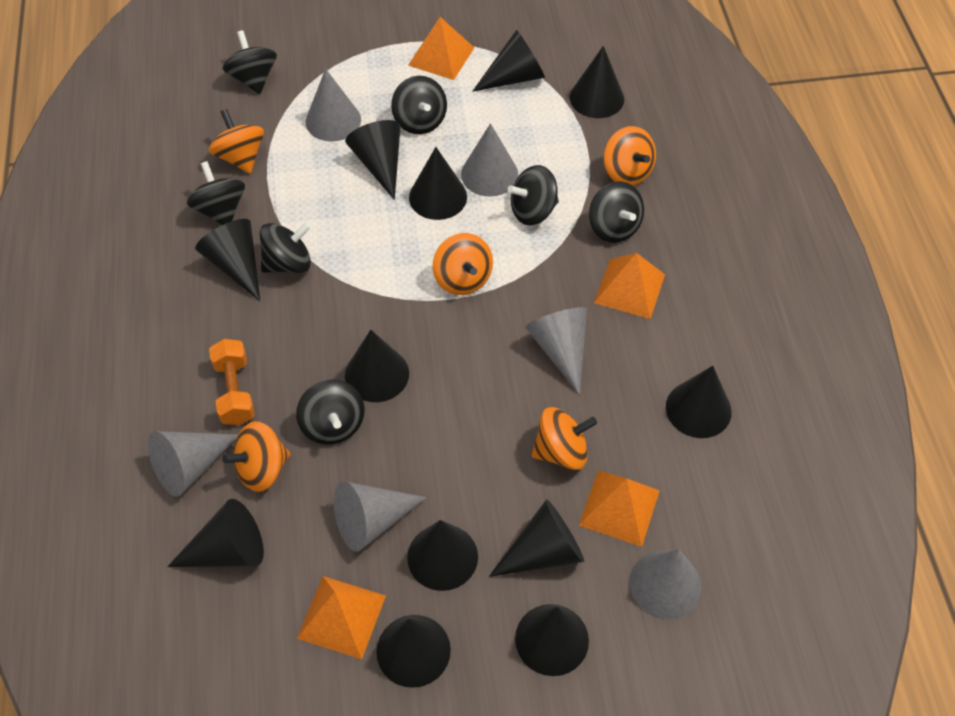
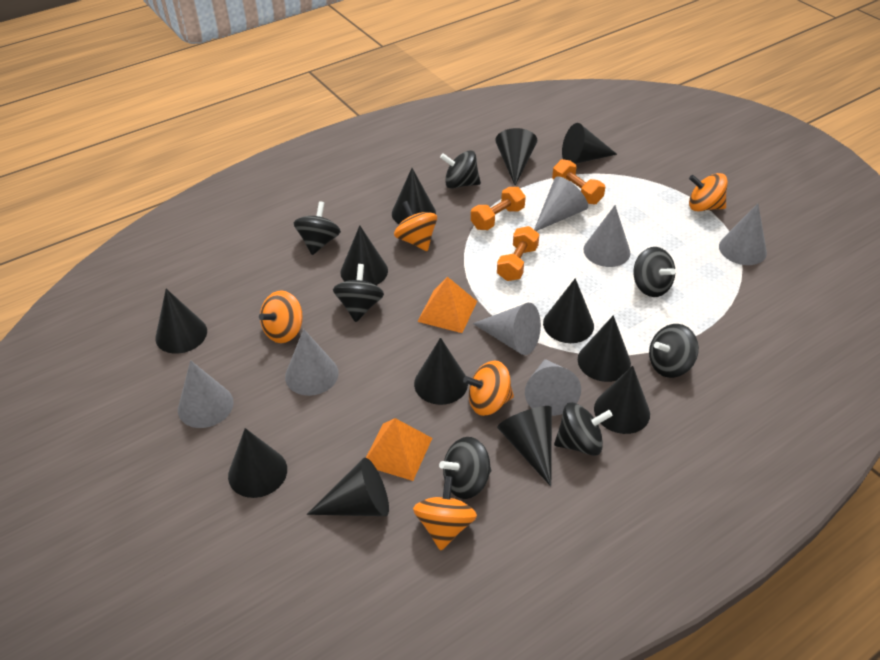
grey cone: 6 -> 7
orange dumbbell: 1 -> 3
orange pyramid: 4 -> 2

